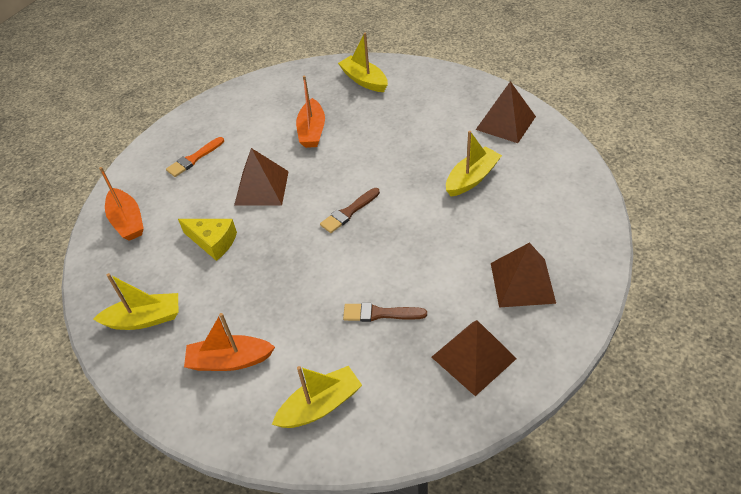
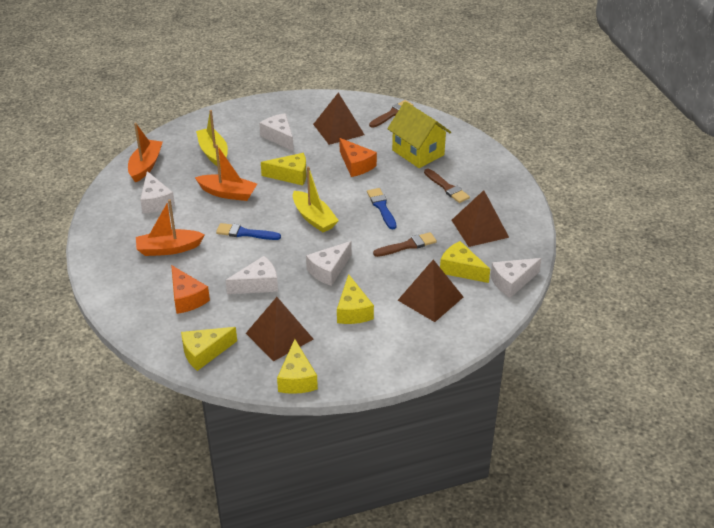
blue brush: 0 -> 2
brown brush: 2 -> 3
orange brush: 1 -> 0
orange cheese: 0 -> 2
white cheese: 0 -> 5
yellow boat: 4 -> 2
yellow cheese: 1 -> 5
yellow house: 0 -> 1

